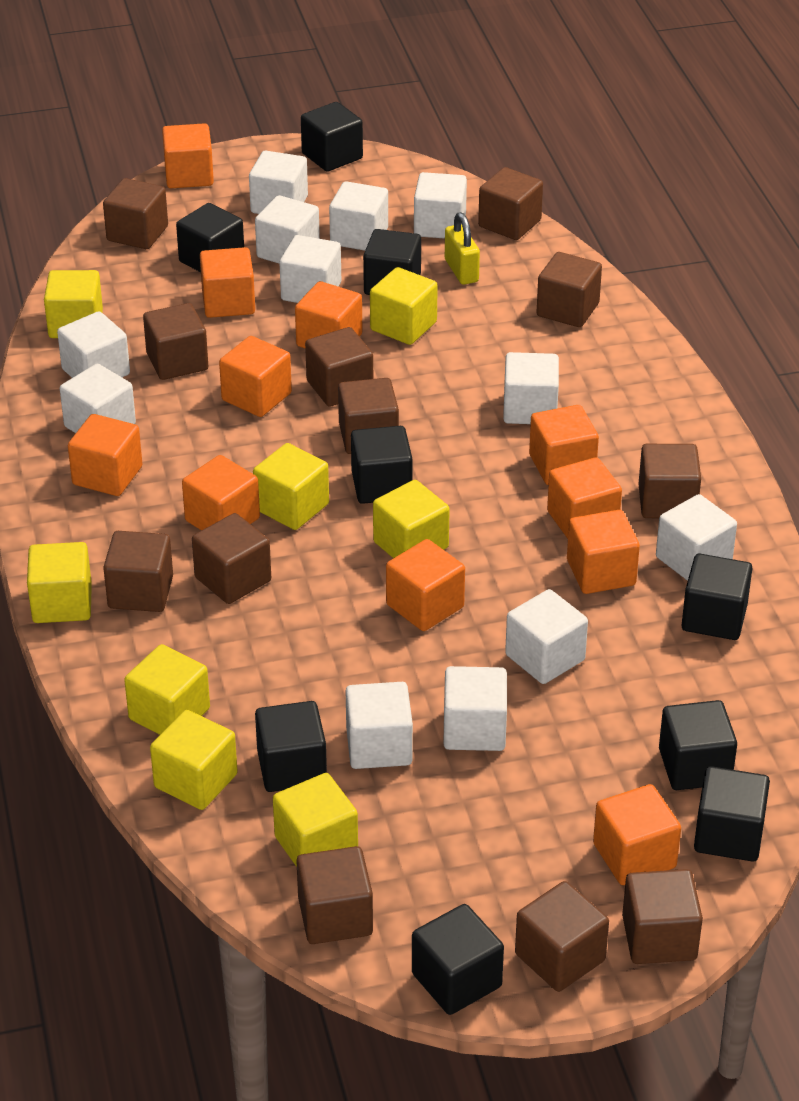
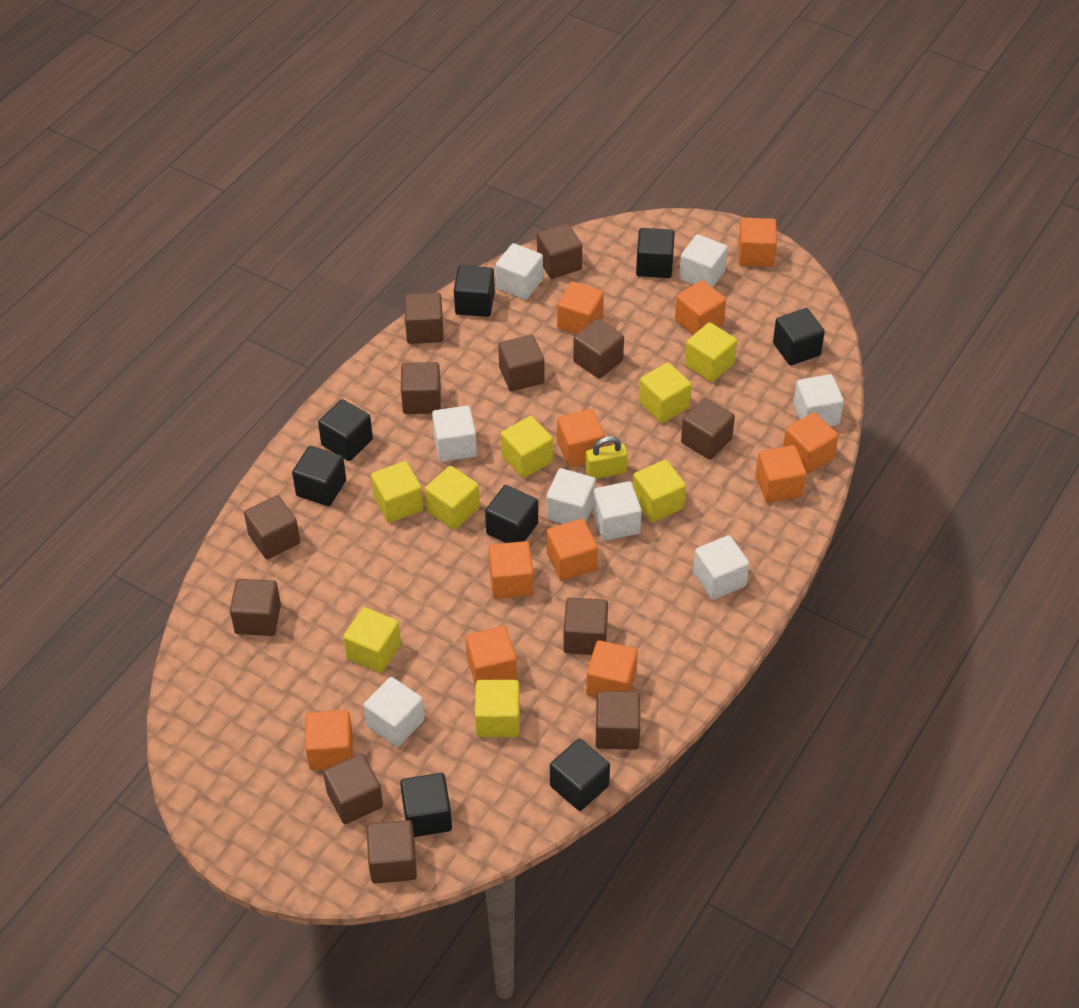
black cube: 9 -> 8
white cube: 12 -> 8

